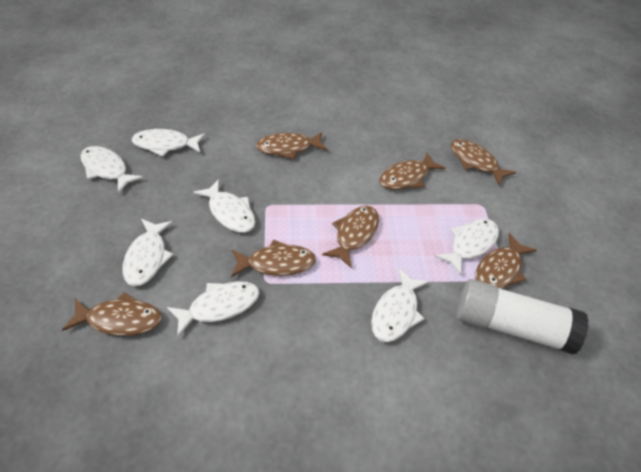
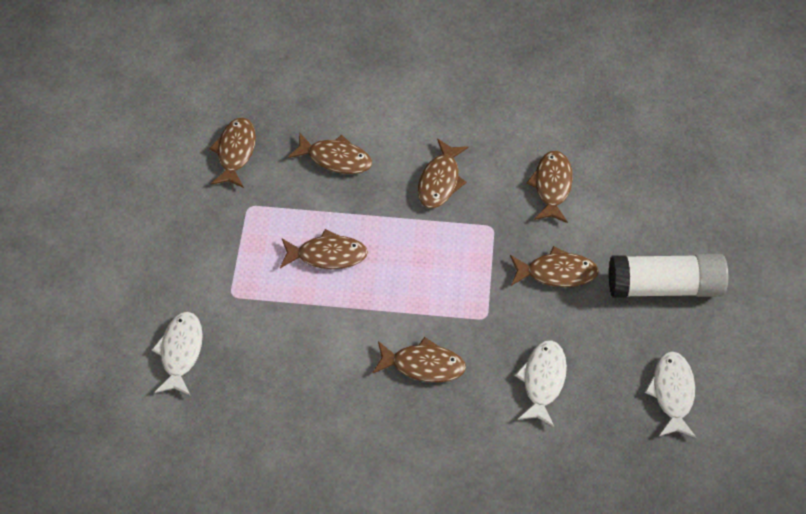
white fish: 7 -> 3

